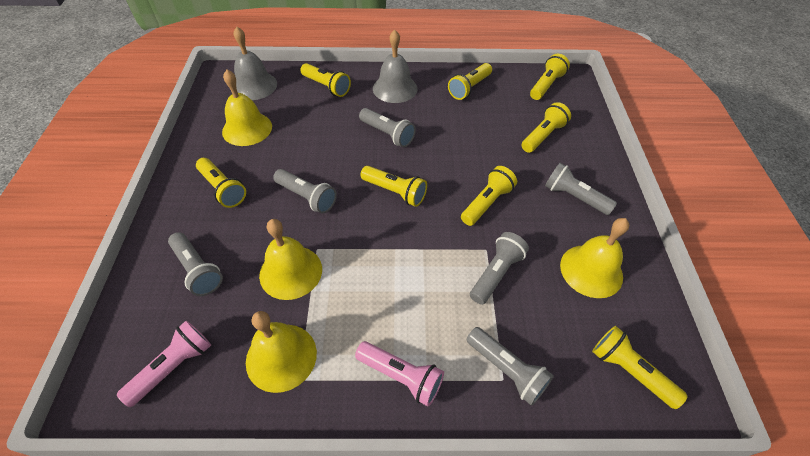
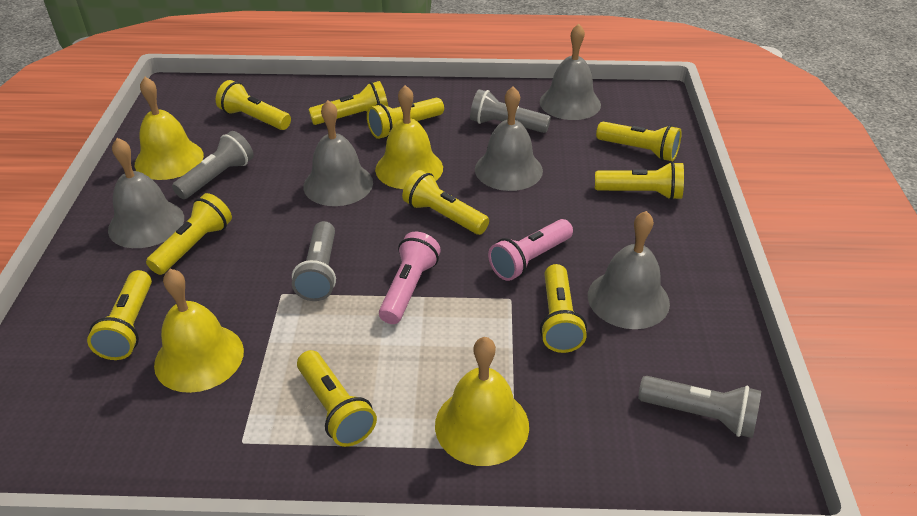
grey bell: 2 -> 5
grey flashlight: 6 -> 4
yellow flashlight: 8 -> 10

